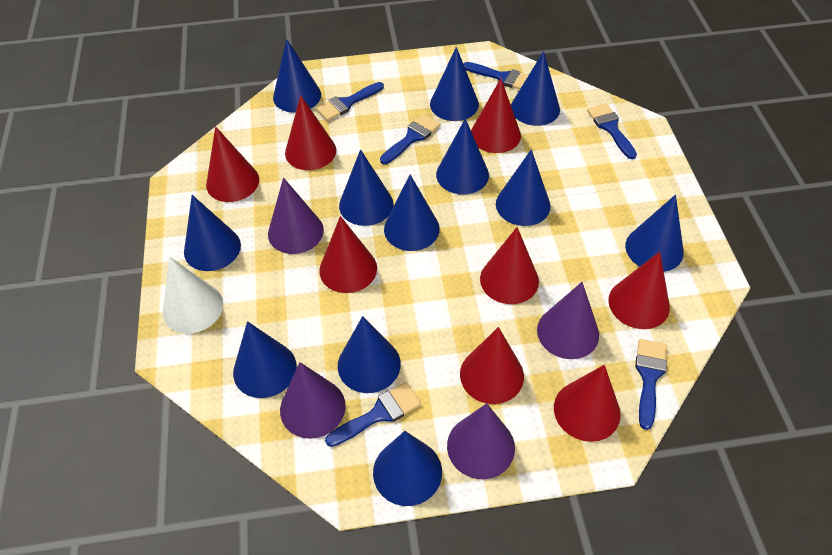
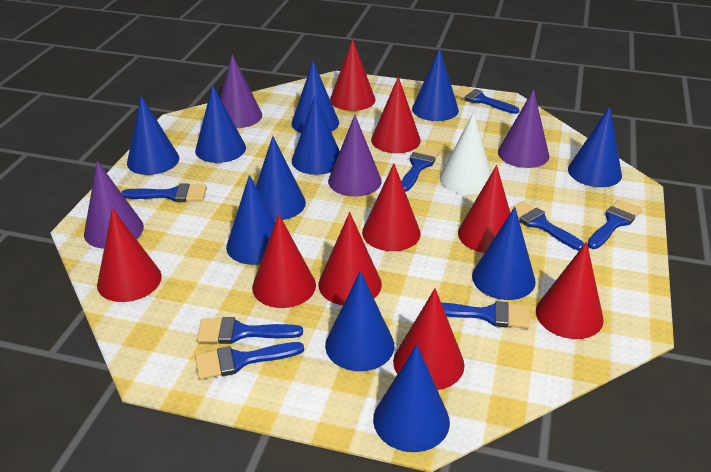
blue brush: 6 -> 8
blue cone: 12 -> 11
red cone: 8 -> 9

